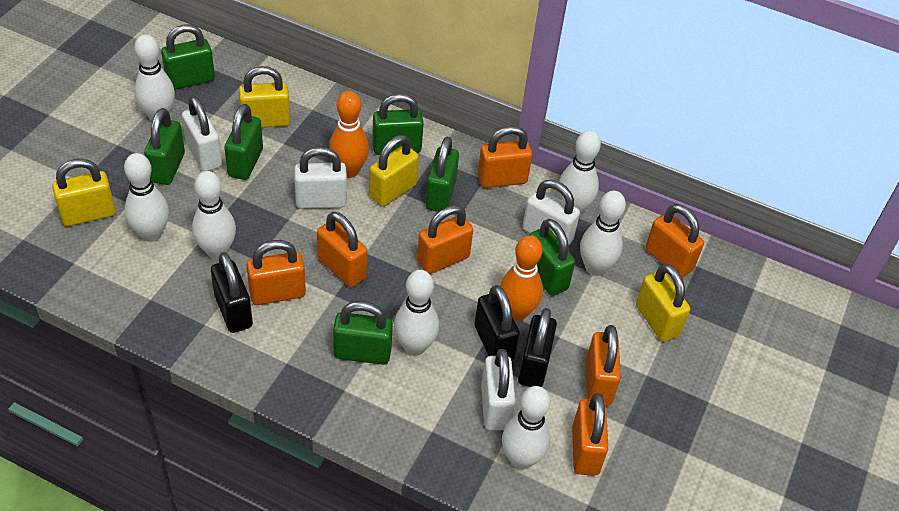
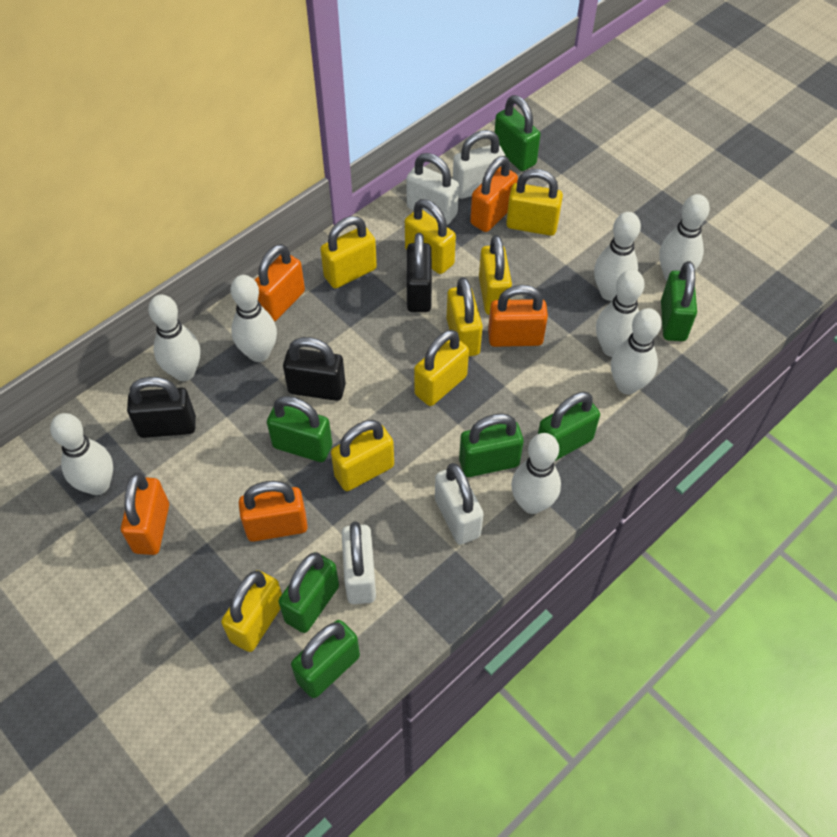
orange bowling pin: 2 -> 0
orange padlock: 7 -> 5
white bowling pin: 7 -> 8
yellow padlock: 4 -> 8

